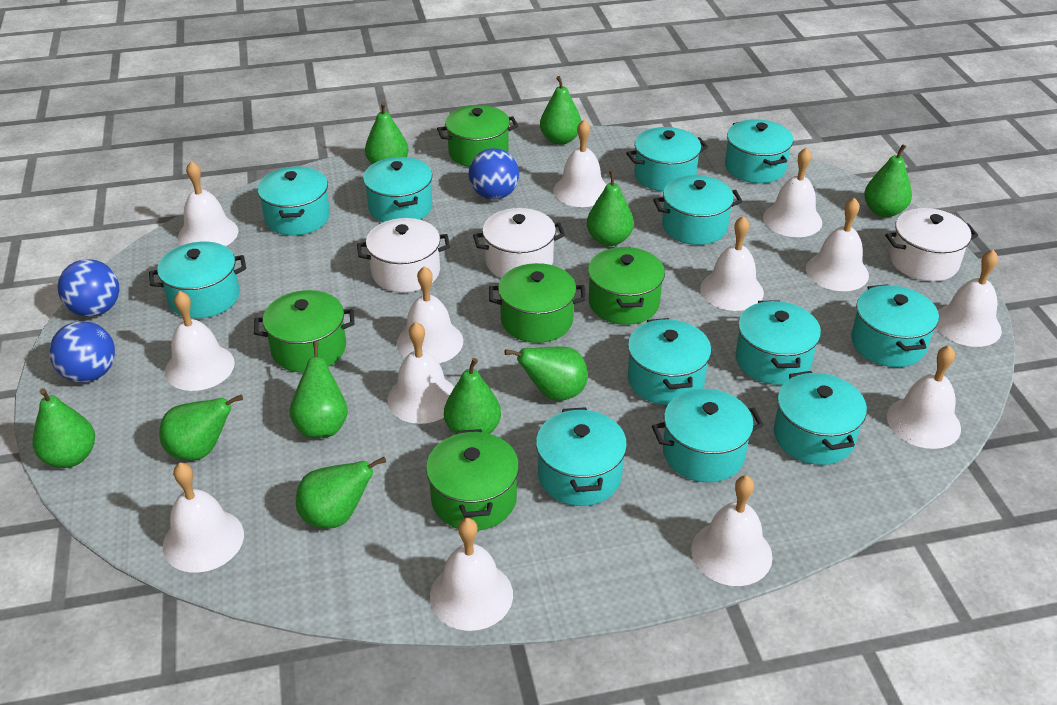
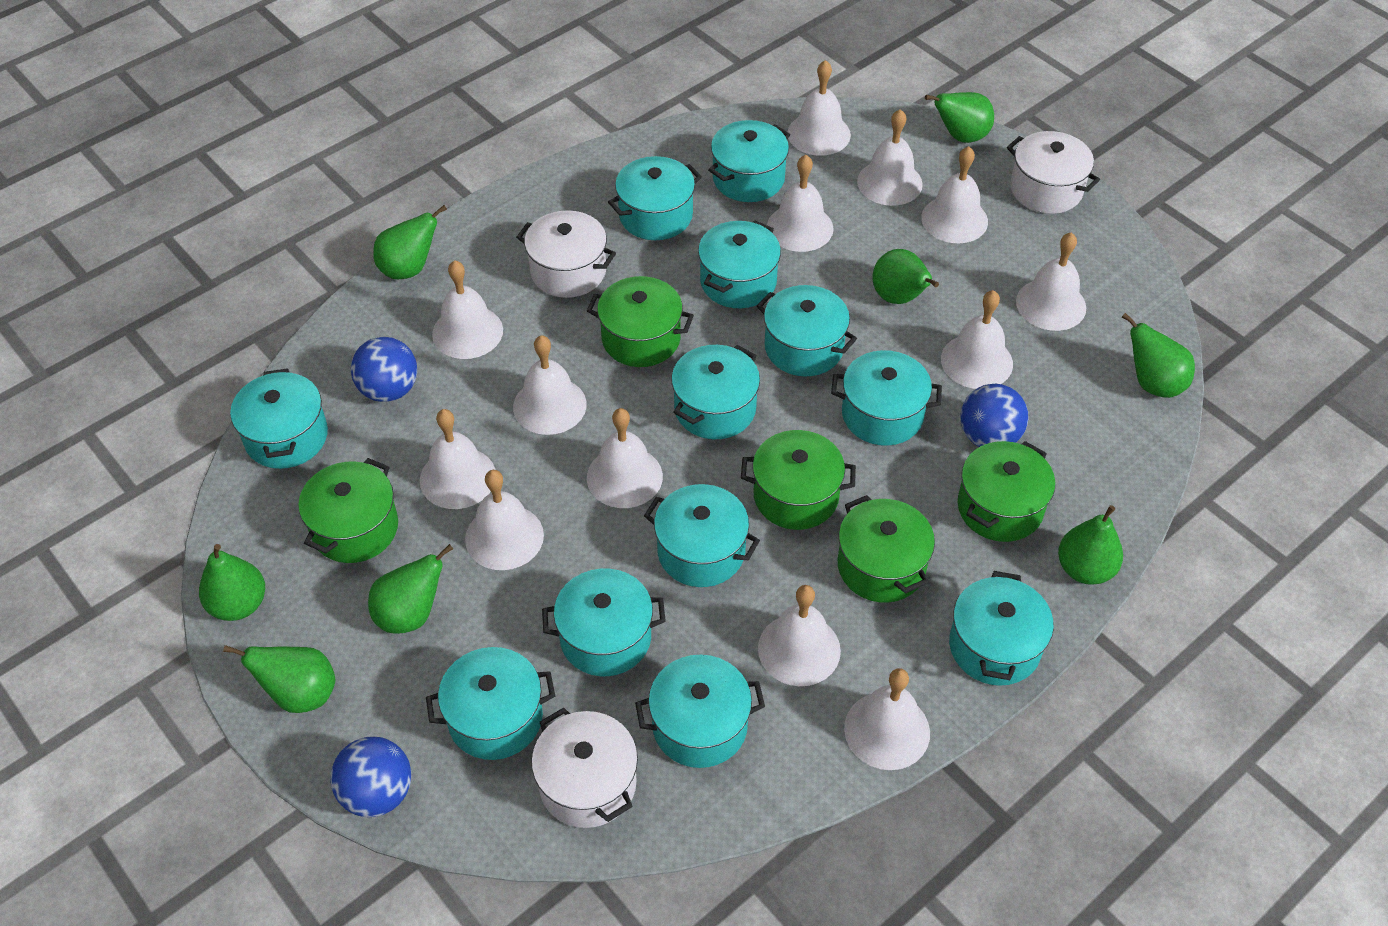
green pear: 10 -> 8

